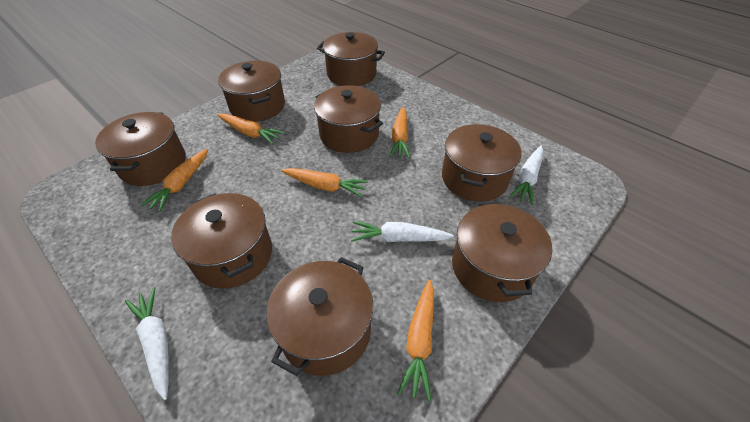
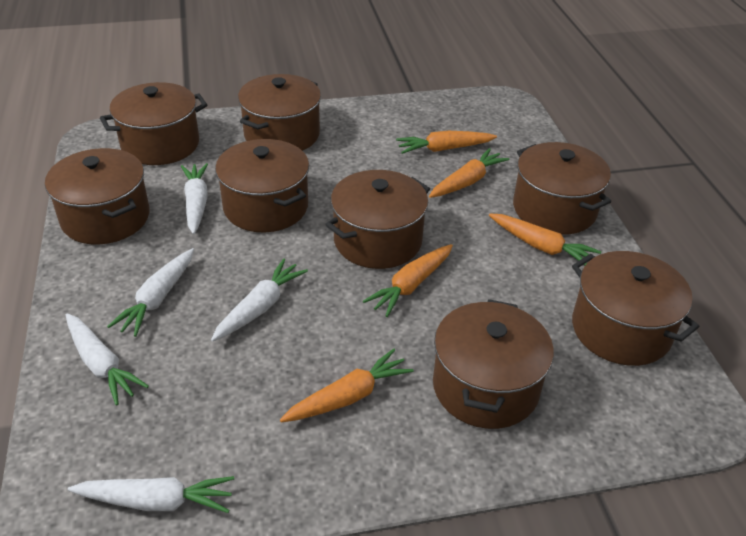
white carrot: 3 -> 5

